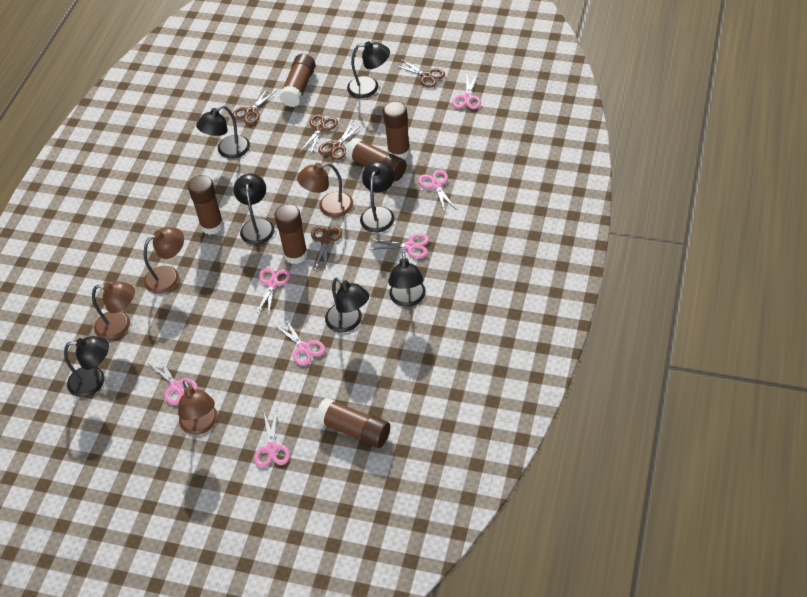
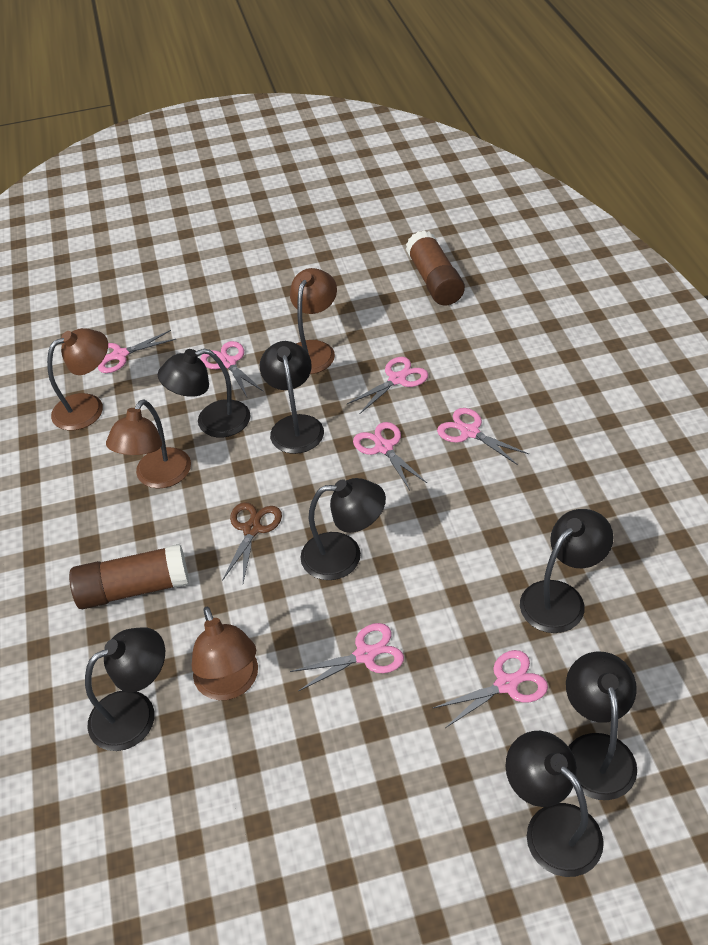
brown glue stick: 6 -> 2
brown scissors: 5 -> 1

